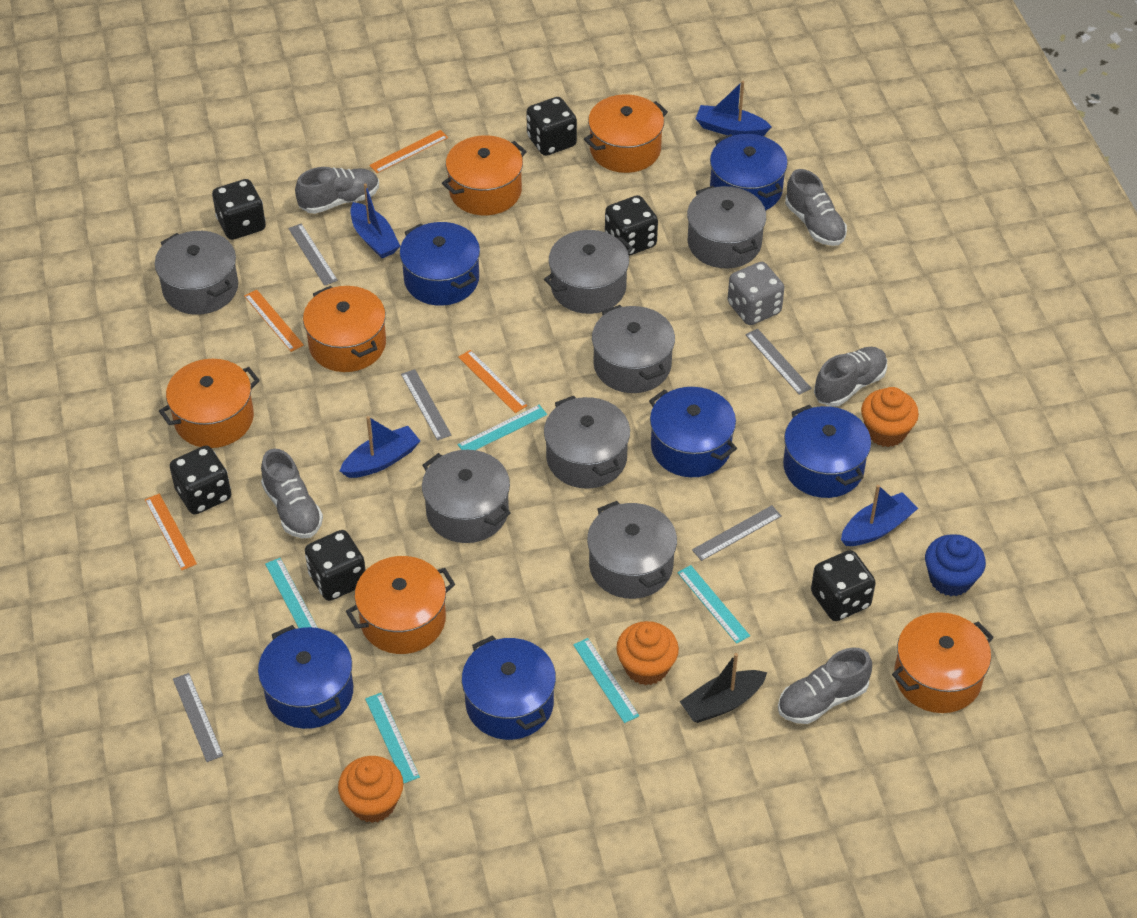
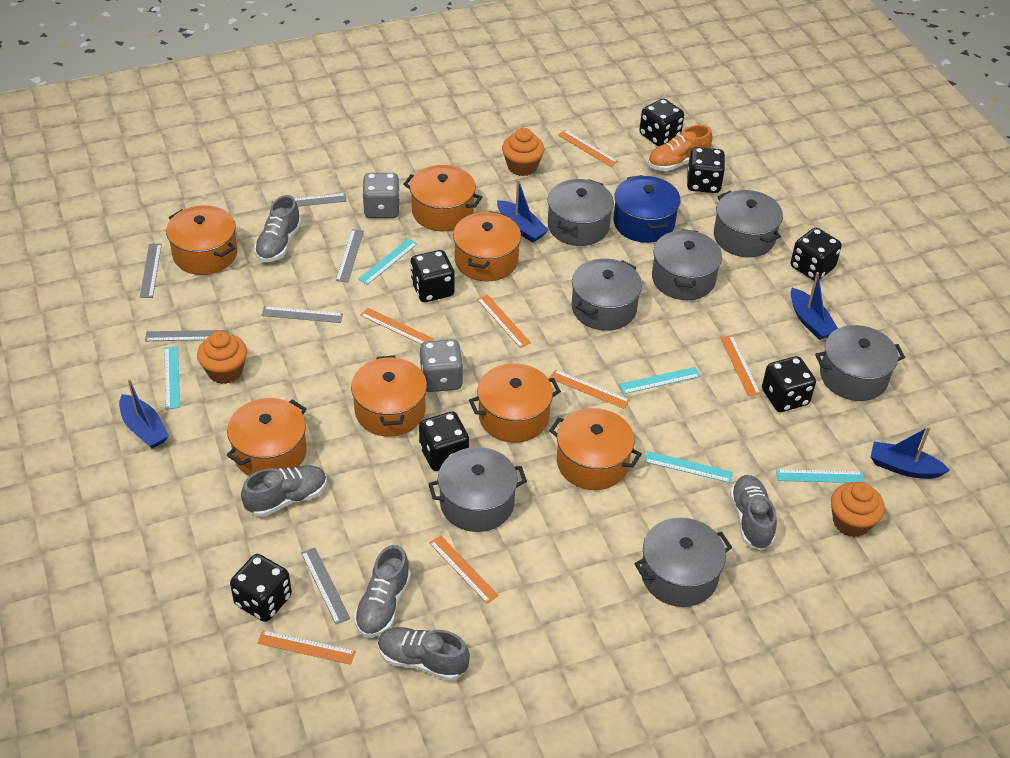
black boat: 1 -> 0
black dice: 6 -> 7
blue cupcake: 1 -> 0
blue pot: 6 -> 1
grey dice: 1 -> 2
grey ruler: 5 -> 6
orange pot: 6 -> 7
orange ruler: 4 -> 7
orange shoe: 0 -> 1

